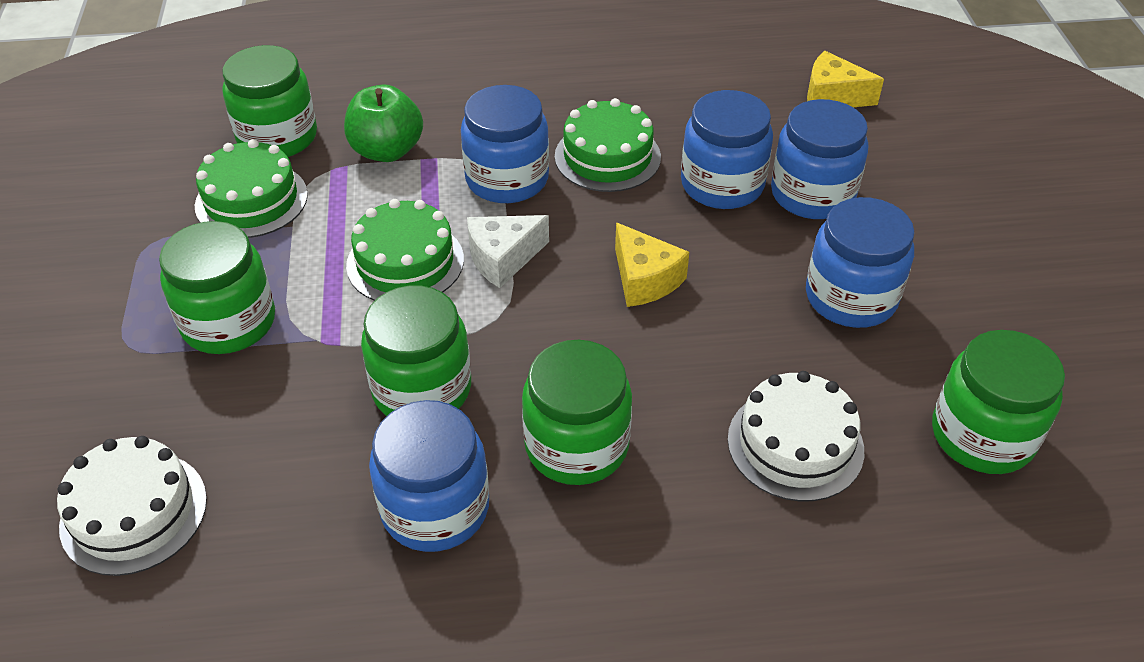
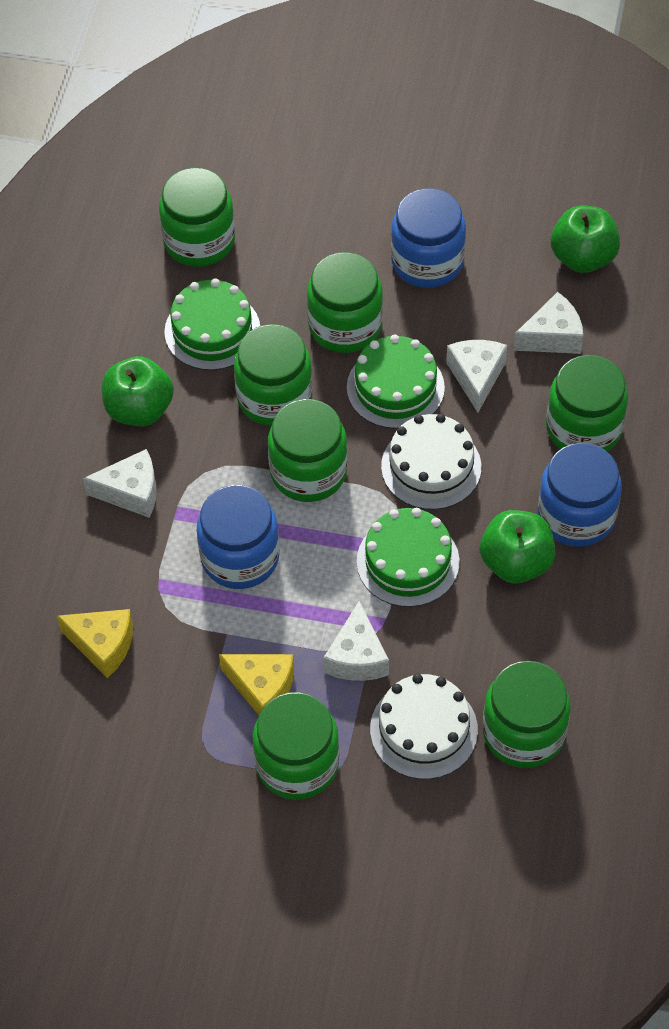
blue jar: 5 -> 3
green apple: 1 -> 3
green jar: 5 -> 7
white cheese: 1 -> 4

